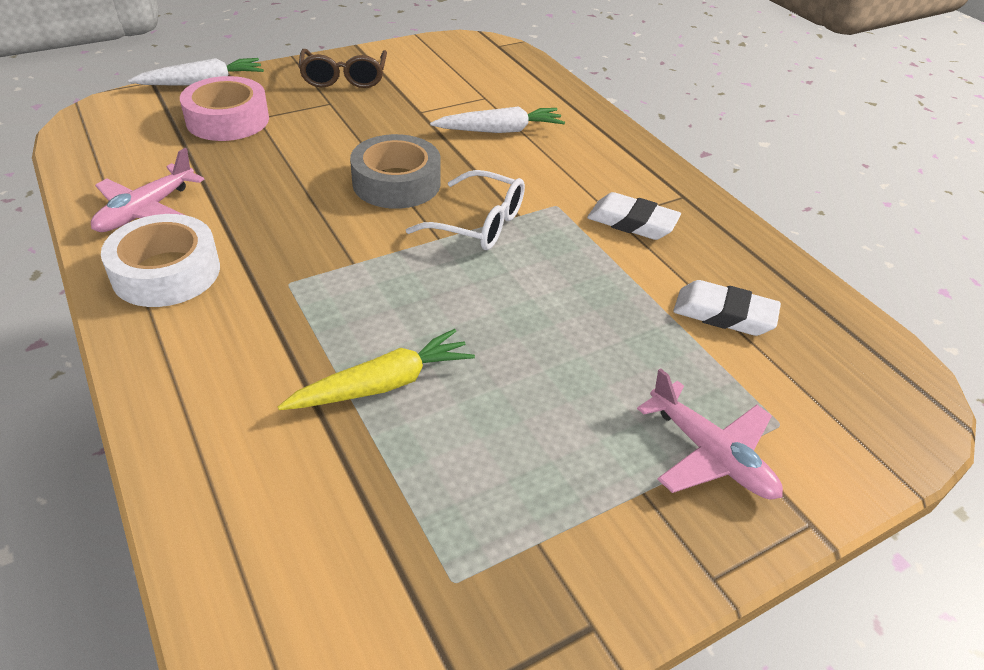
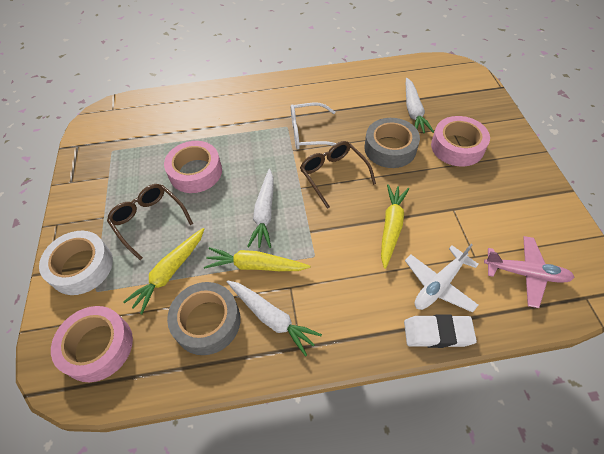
brown glasses: 1 -> 2
grey tape: 1 -> 2
pink plane: 2 -> 1
pink tape: 1 -> 3
white carrot: 2 -> 3
white eraser: 2 -> 1
white plane: 0 -> 1
yellow carrot: 1 -> 3

